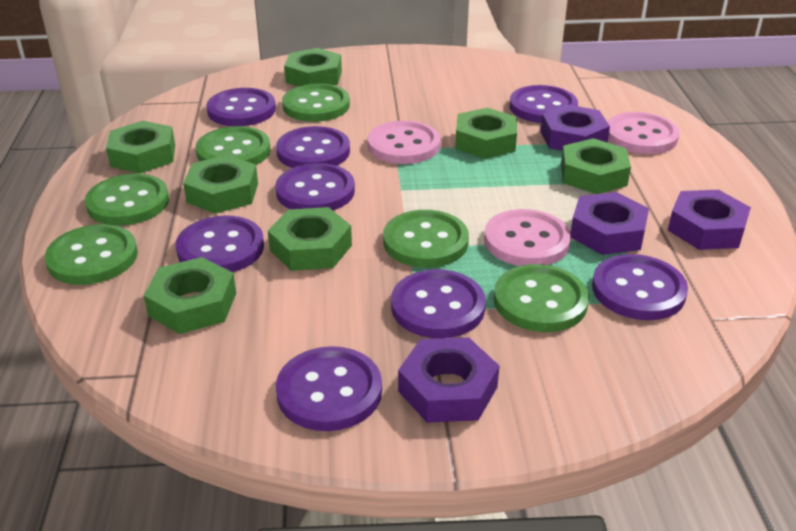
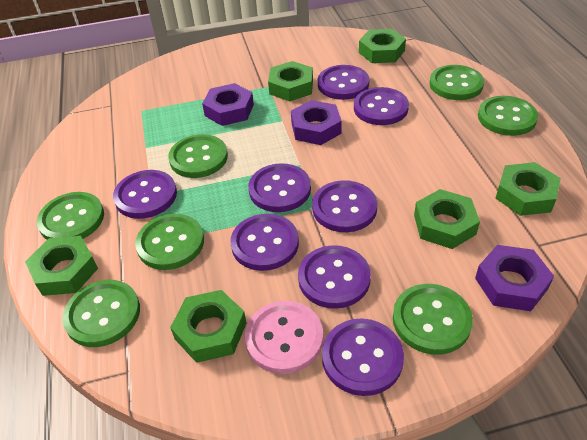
green button: 6 -> 7
green nut: 7 -> 6
pink button: 3 -> 1
purple nut: 4 -> 3

